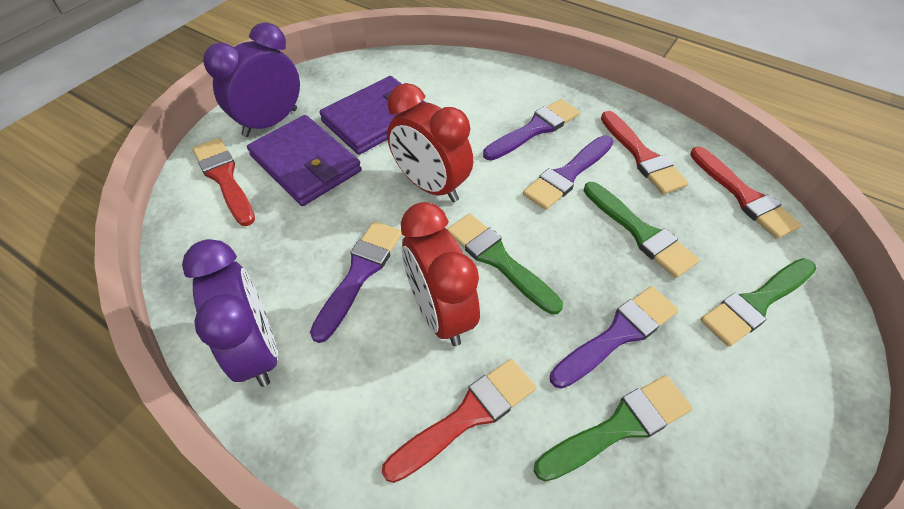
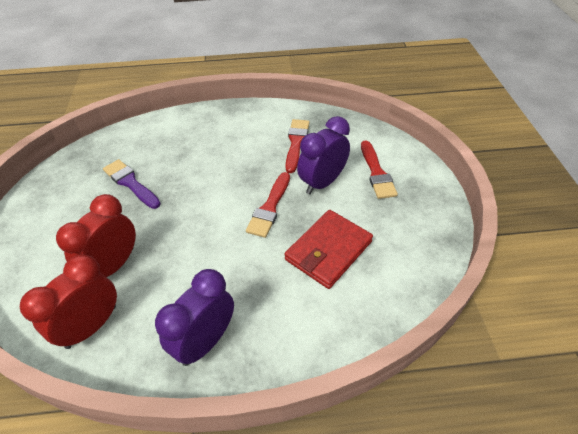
green brush: 4 -> 0
purple brush: 4 -> 1
purple wallet: 2 -> 0
red brush: 4 -> 3
red wallet: 0 -> 1

